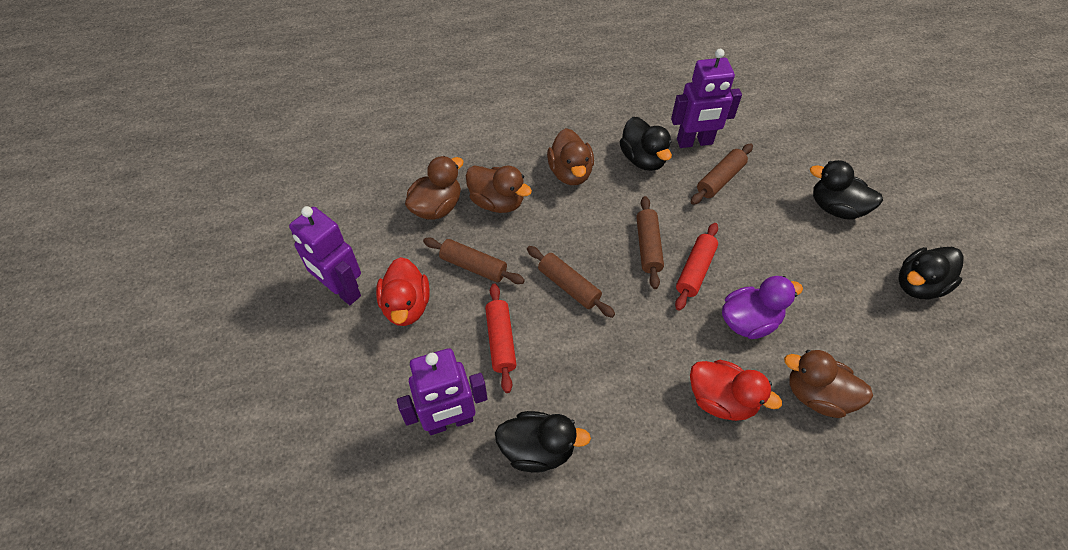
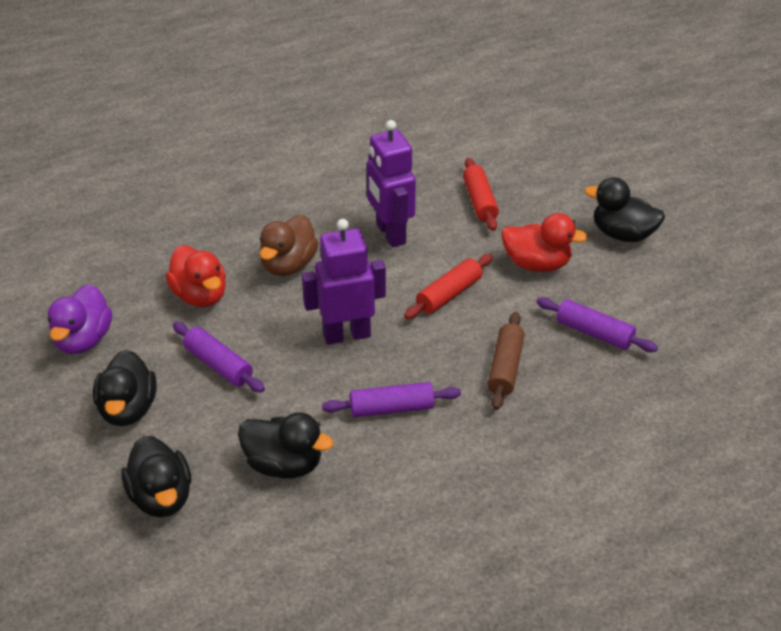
brown duck: 4 -> 1
brown rolling pin: 4 -> 1
purple robot: 3 -> 2
purple rolling pin: 0 -> 3

